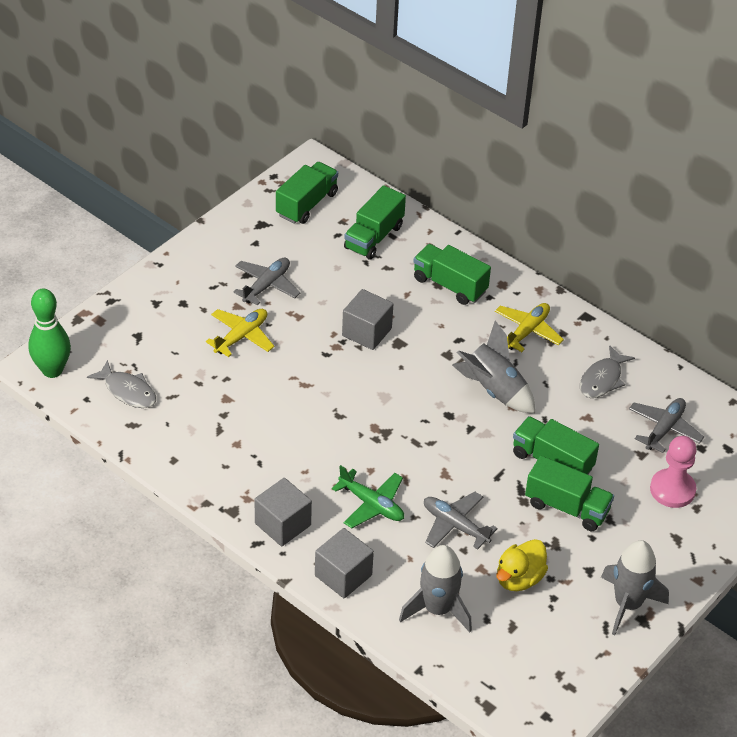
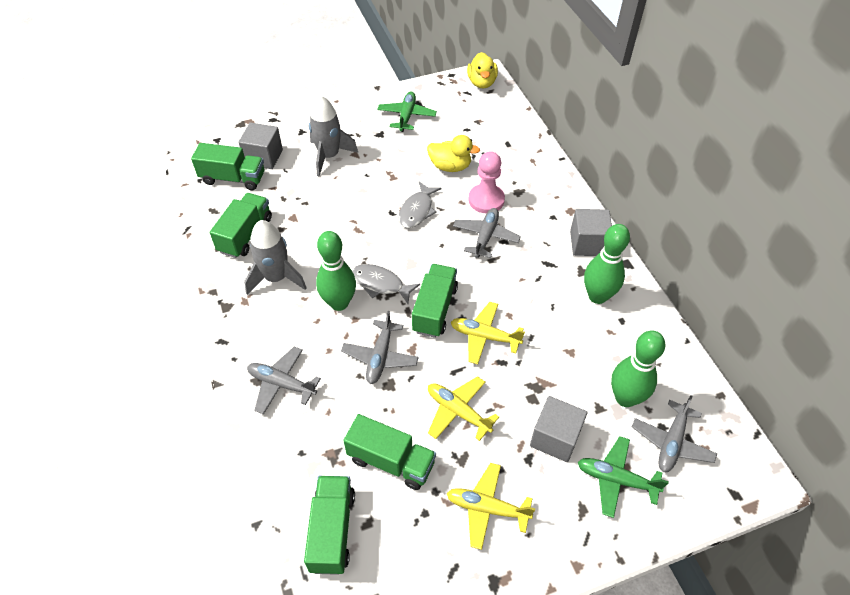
green bowling pin: 1 -> 3
green plane: 1 -> 2
grey plane: 3 -> 4
grey rocket: 3 -> 2
yellow duck: 1 -> 2
yellow plane: 2 -> 3

